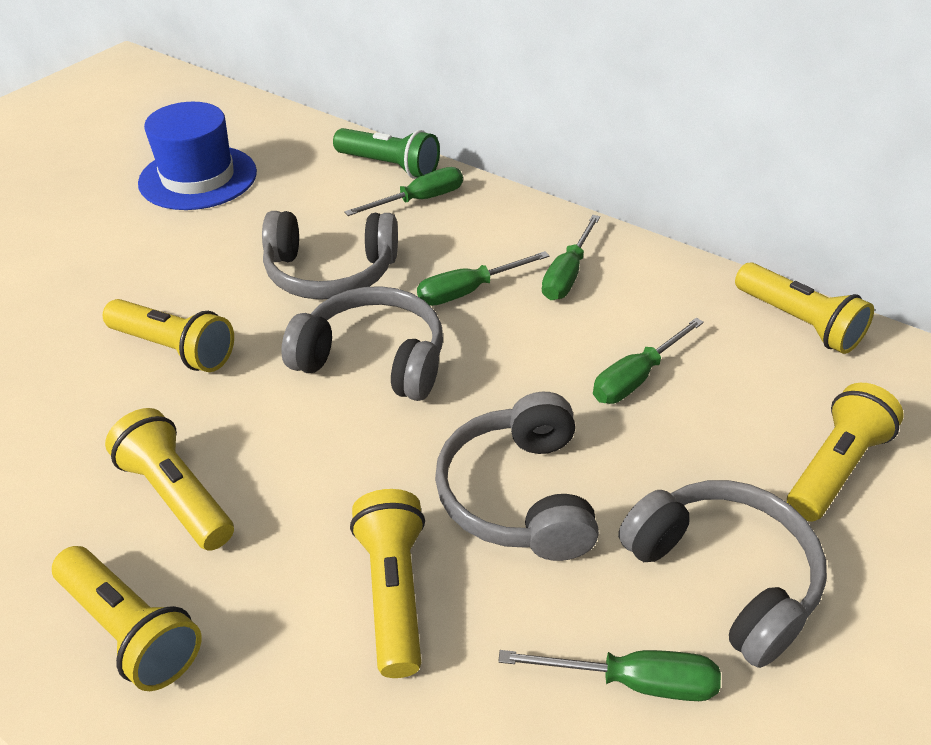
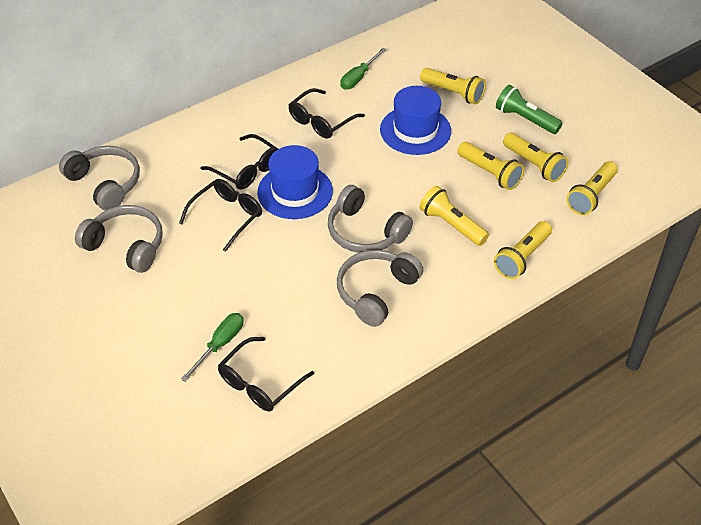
black glasses: 0 -> 4
blue hat: 1 -> 2
green screwdriver: 5 -> 2

